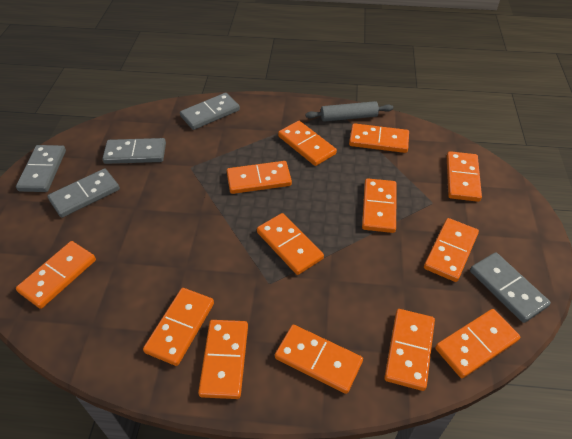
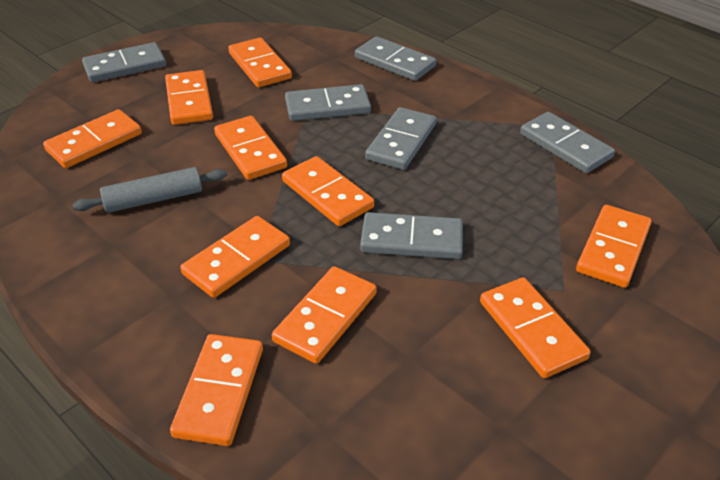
grey domino: 5 -> 6
orange domino: 13 -> 10

